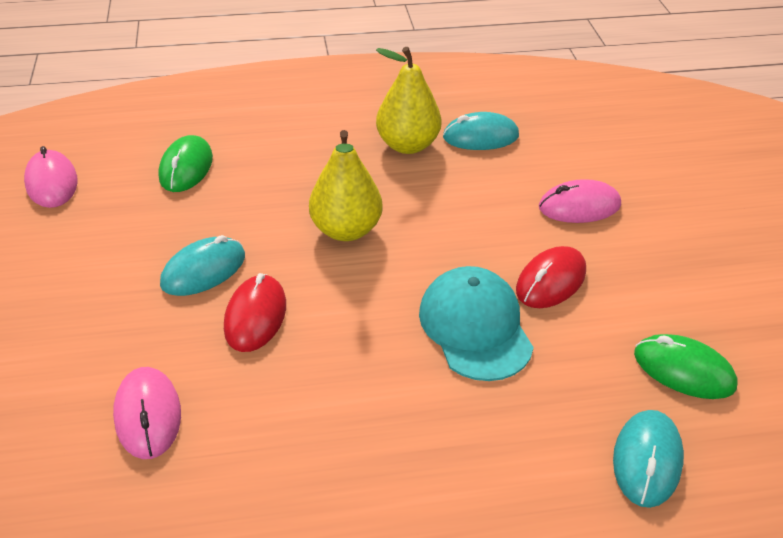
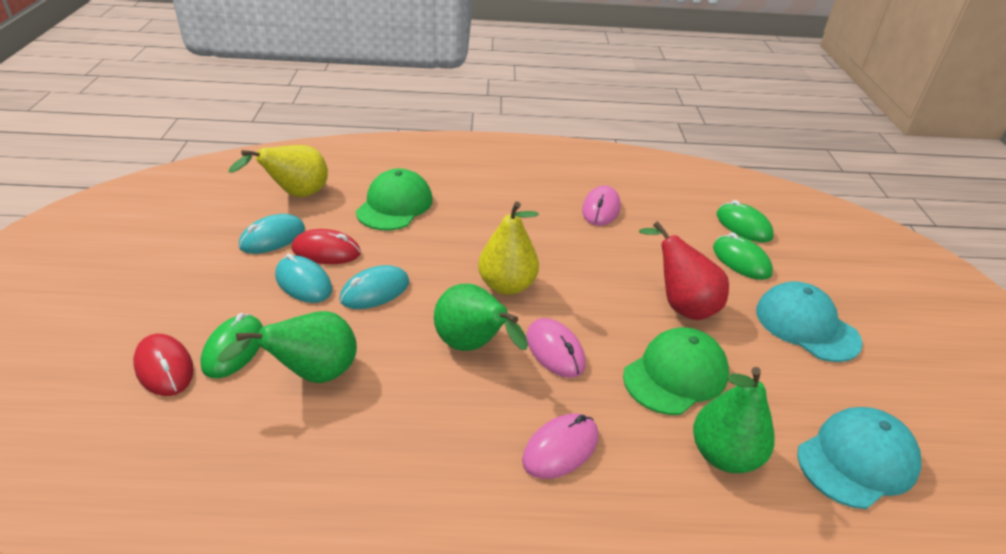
green cap: 0 -> 2
green mouse: 2 -> 3
green pear: 0 -> 3
red pear: 0 -> 1
turquoise cap: 1 -> 2

